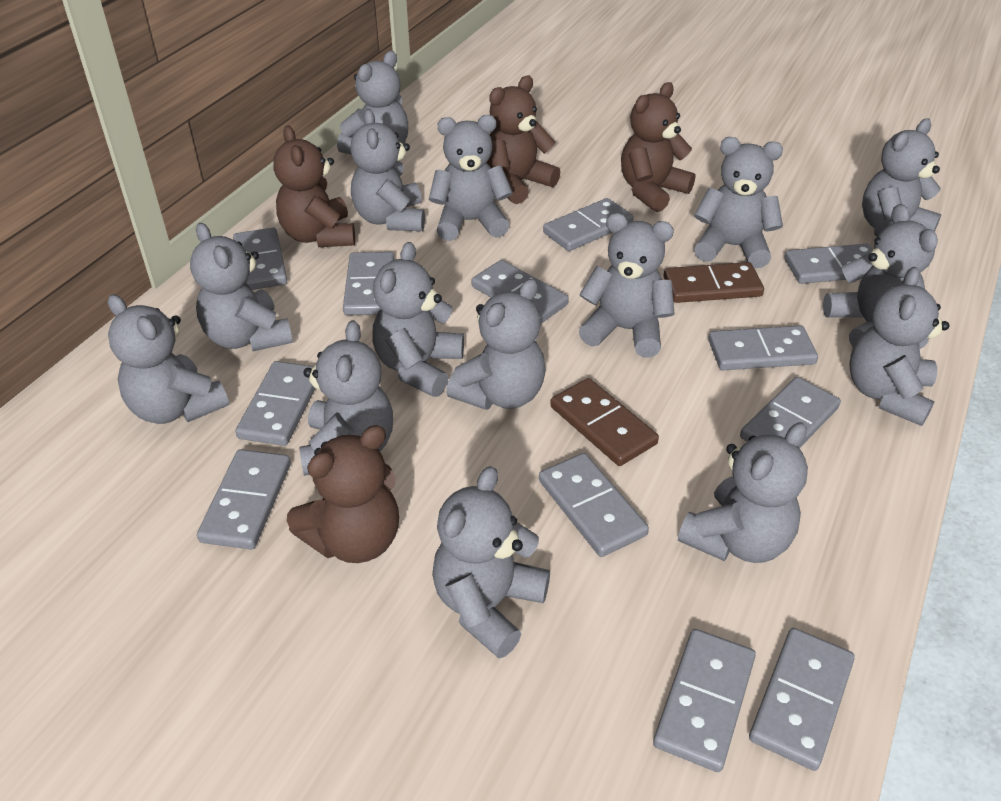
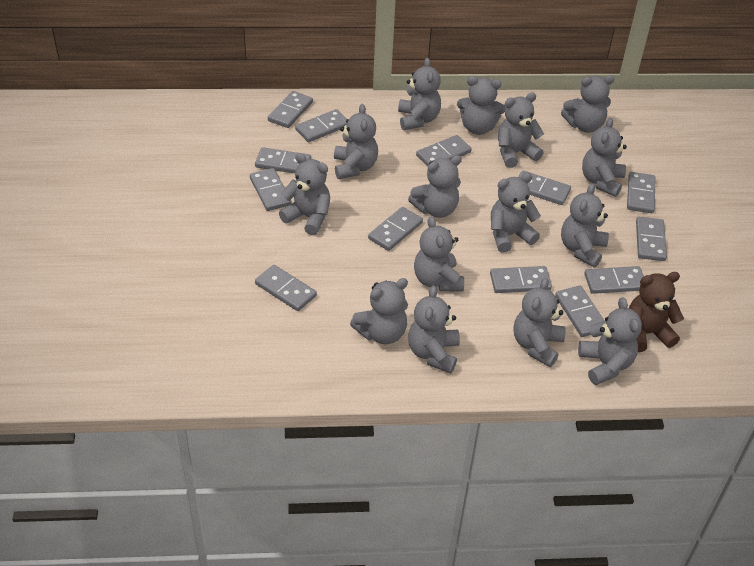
brown domino: 2 -> 0
brown teddy bear: 4 -> 1
grey domino: 12 -> 13

